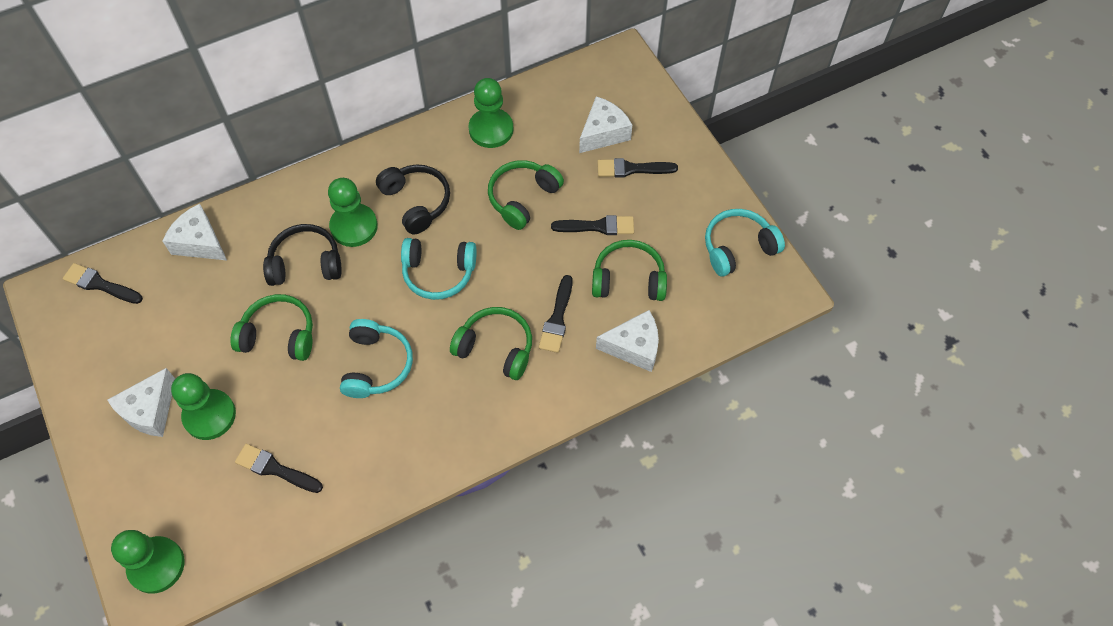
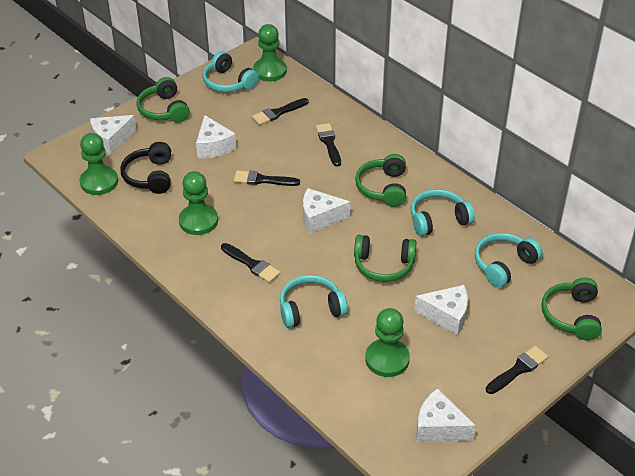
black headphones: 2 -> 1
turquoise headphones: 3 -> 4
white cheese: 4 -> 5

